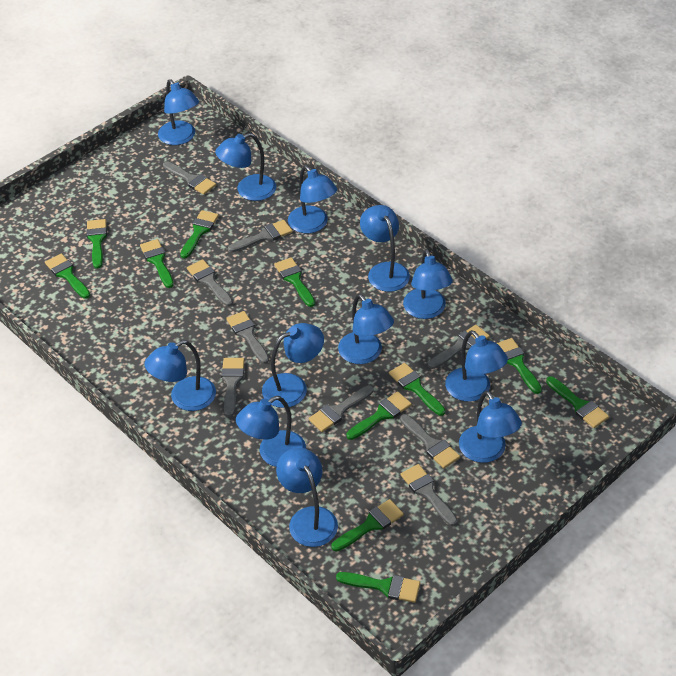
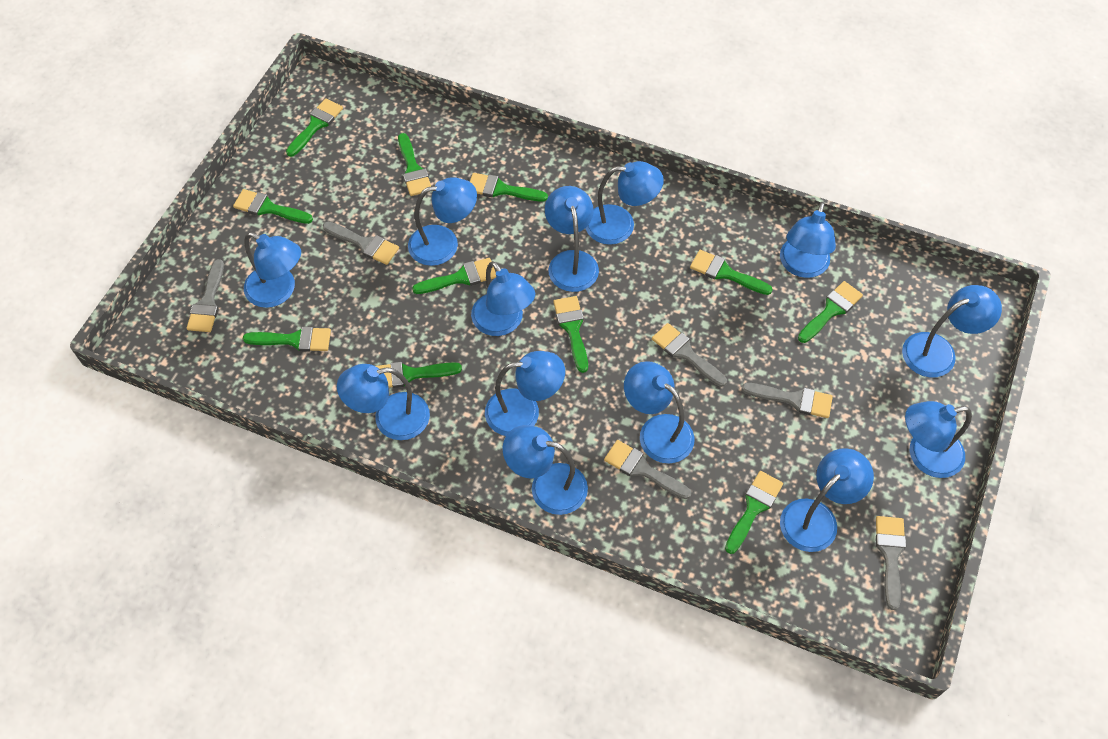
blue lamp: 12 -> 13
grey brush: 9 -> 6

